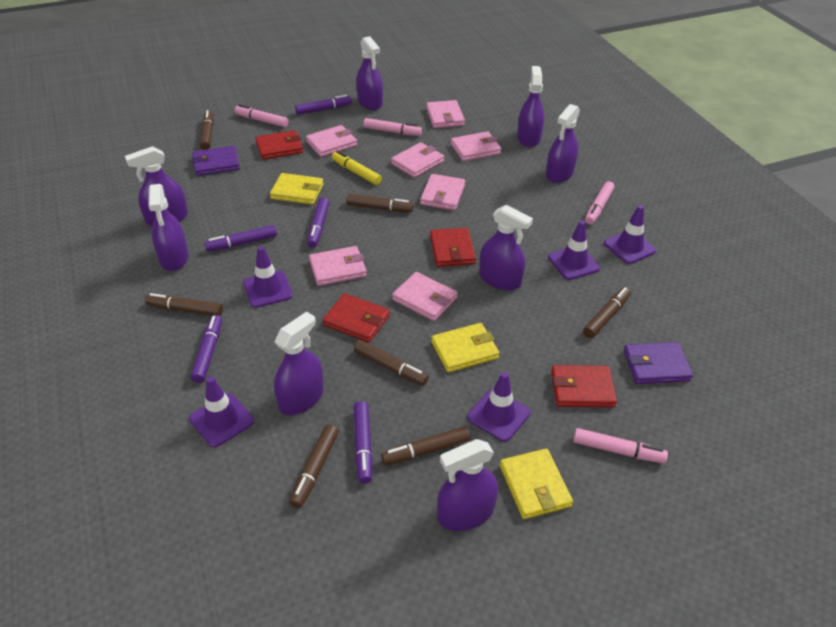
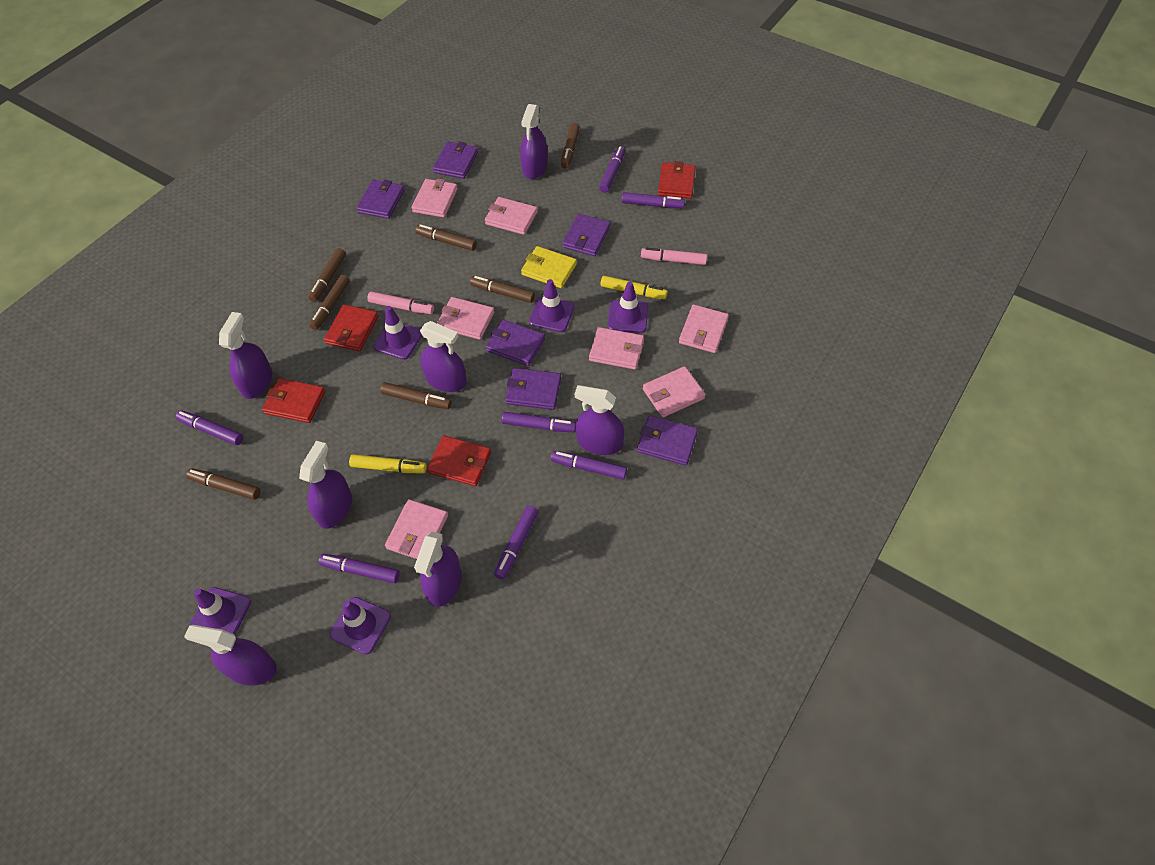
pink marker: 4 -> 2
purple marker: 5 -> 7
purple spray bottle: 8 -> 7
purple wallet: 2 -> 6
yellow marker: 1 -> 2
yellow wallet: 3 -> 1

